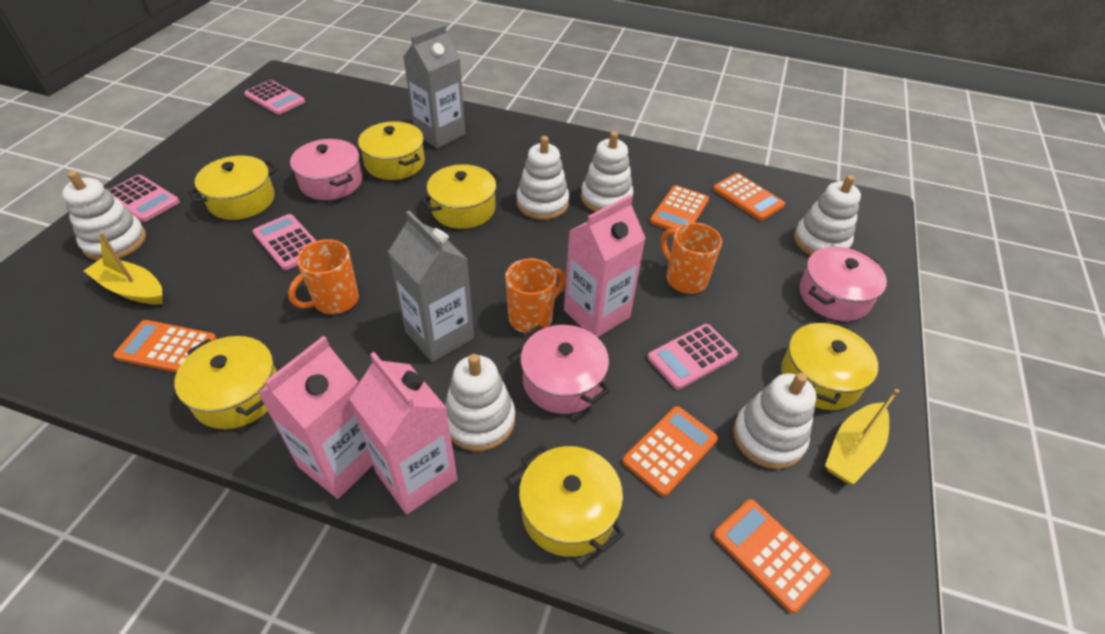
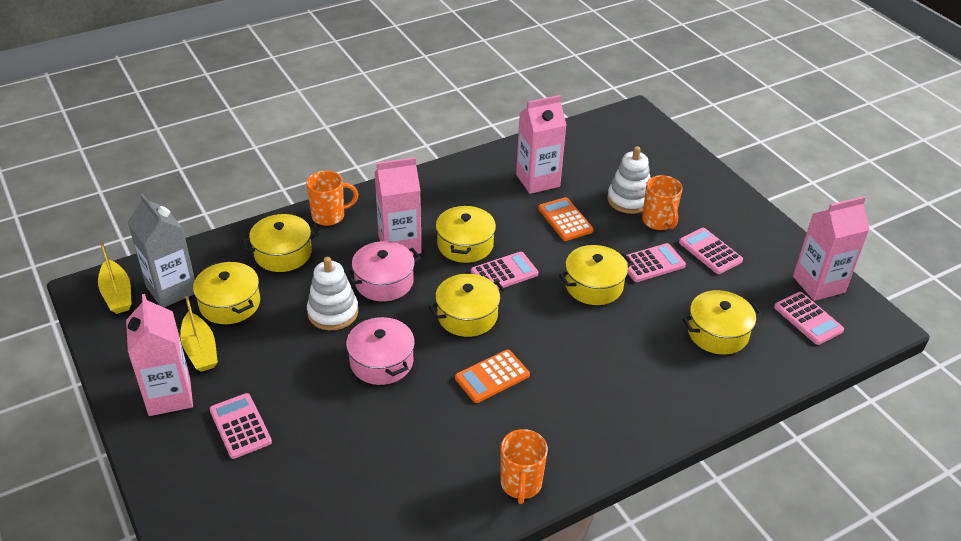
grey carton: 2 -> 1
orange calculator: 5 -> 2
pink calculator: 4 -> 5
pink carton: 3 -> 4
pink pot: 3 -> 2
white stacking toy: 6 -> 2

